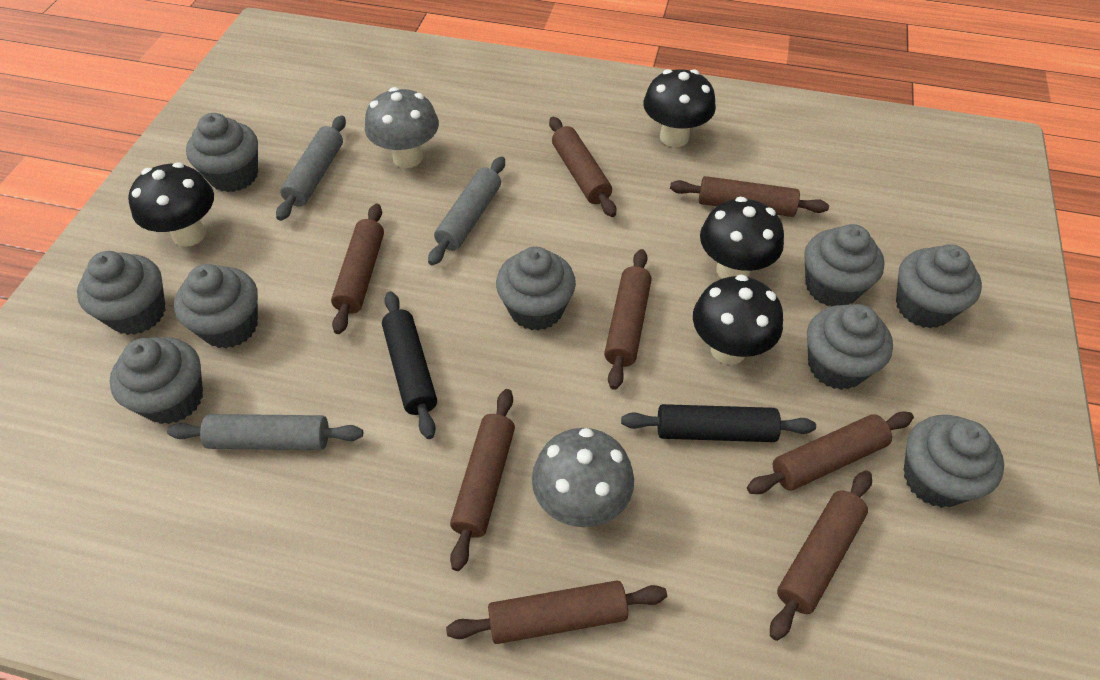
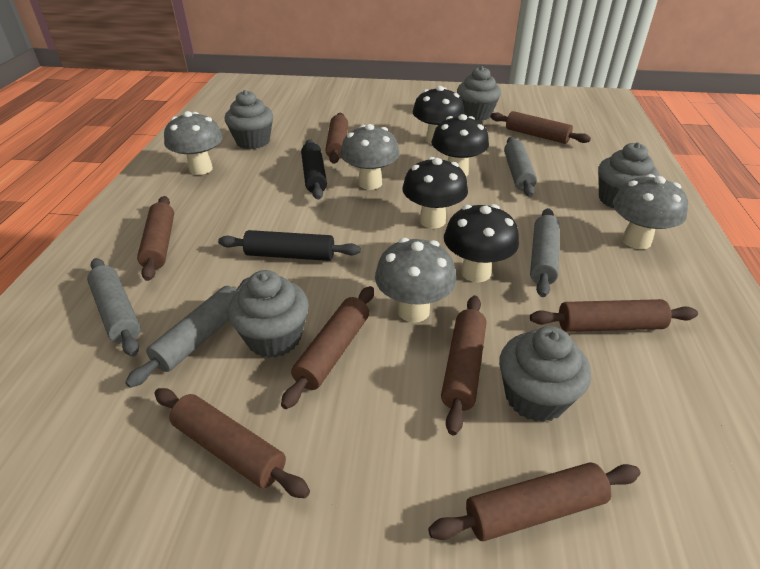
grey cupcake: 9 -> 5
grey mushroom: 2 -> 4
grey rolling pin: 3 -> 4

